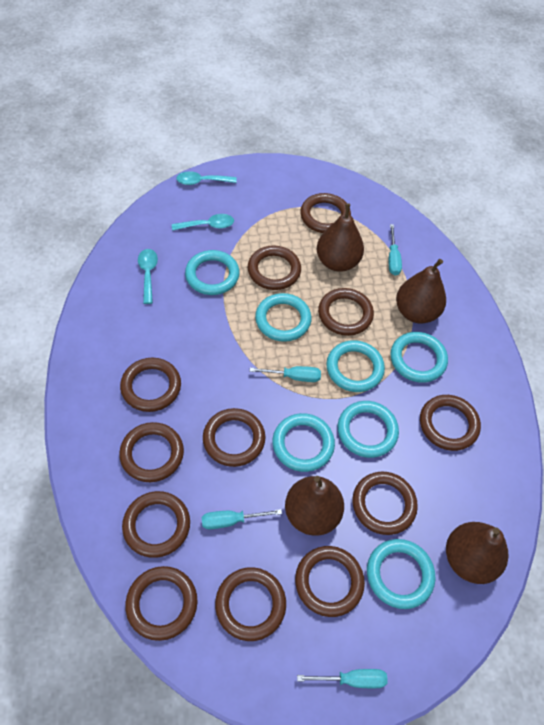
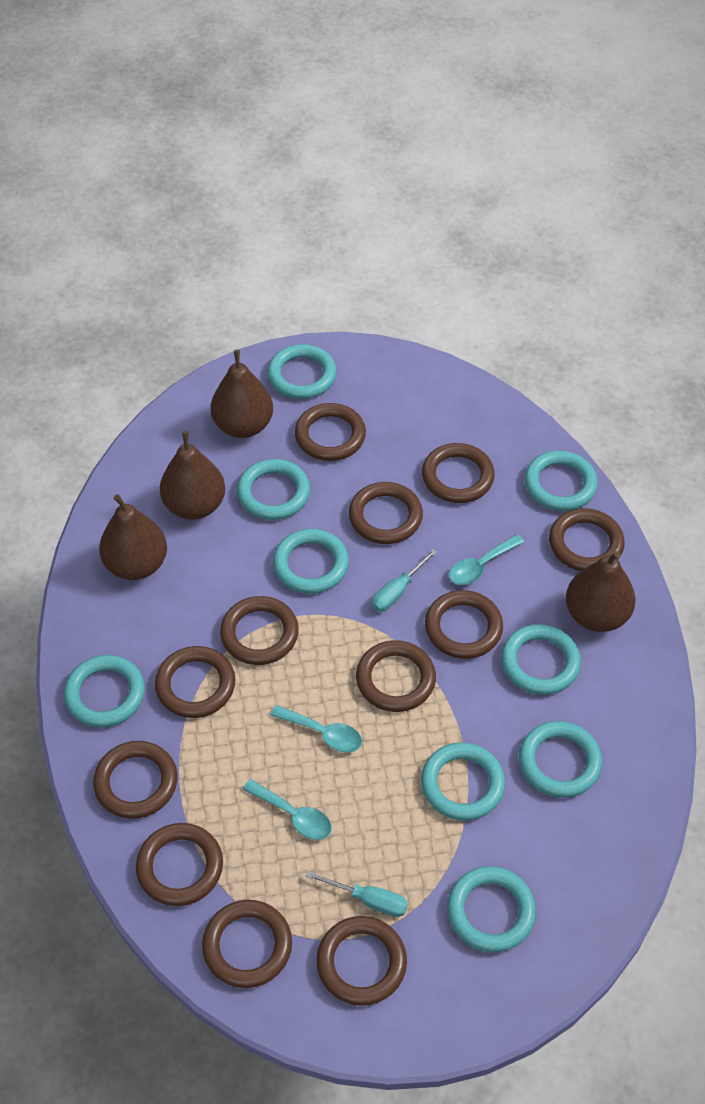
turquoise ring: 7 -> 9
turquoise screwdriver: 4 -> 2

